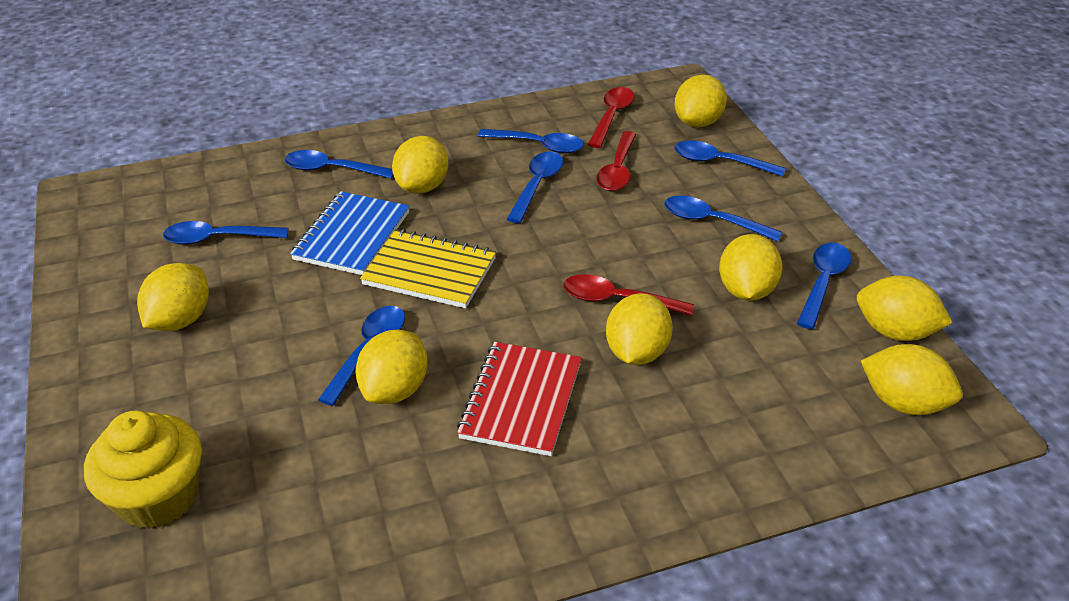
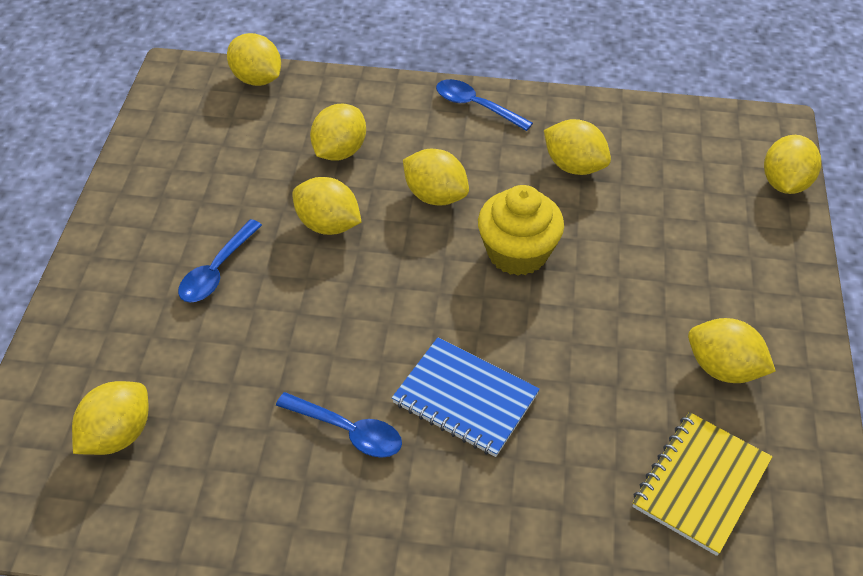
blue spoon: 8 -> 3
red notebook: 1 -> 0
red spoon: 3 -> 0

